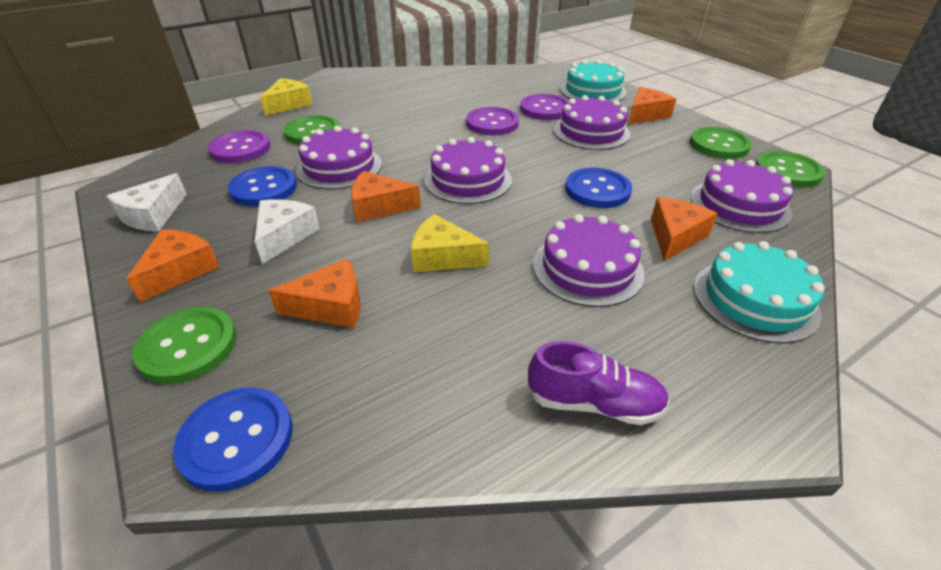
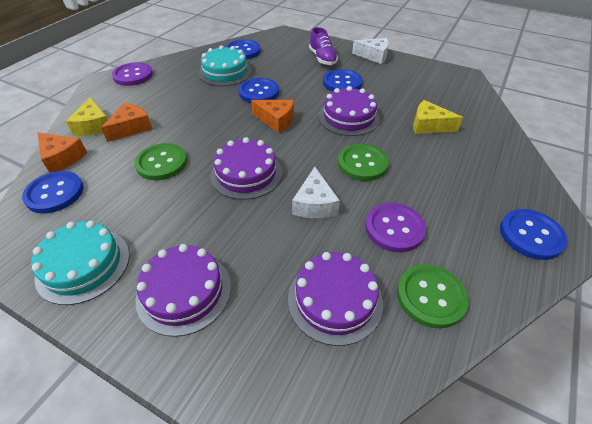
blue button: 3 -> 5
green button: 4 -> 3
orange cheese: 5 -> 3
purple button: 3 -> 2
purple cake: 5 -> 4

